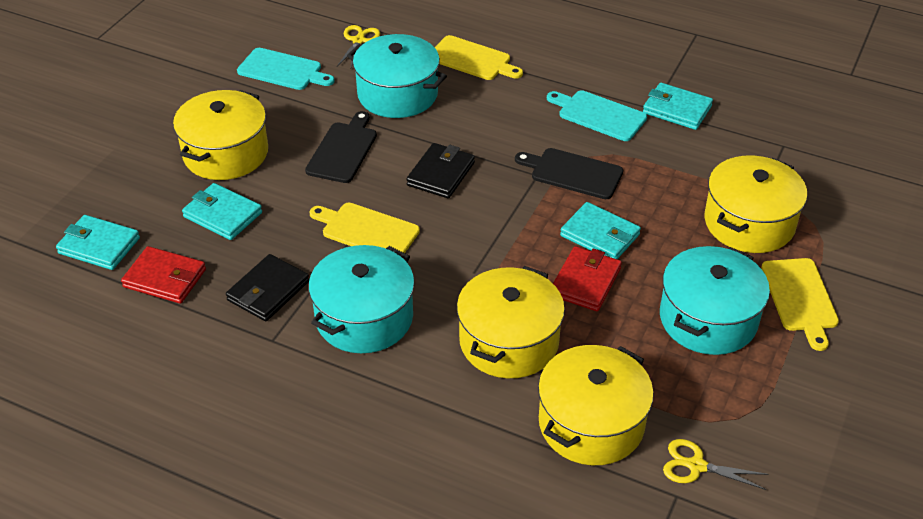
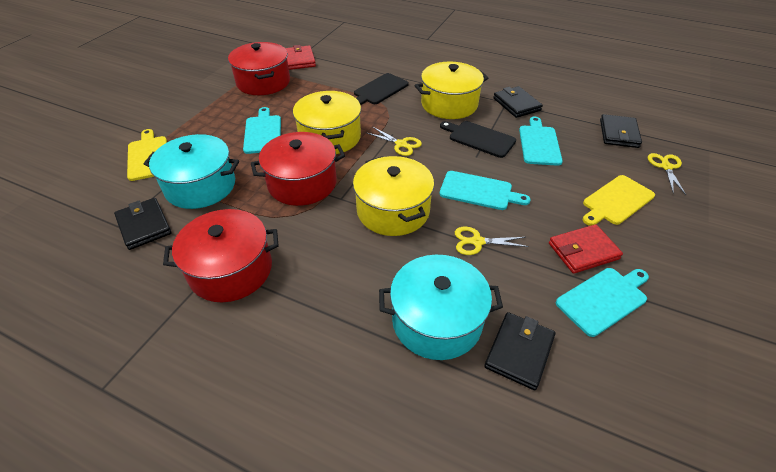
black wallet: 2 -> 4
red pot: 0 -> 3
turquoise cutting board: 2 -> 4
turquoise pot: 3 -> 2
turquoise wallet: 4 -> 0
yellow cutting board: 3 -> 2
yellow pot: 4 -> 3
yellow scissors: 2 -> 3

